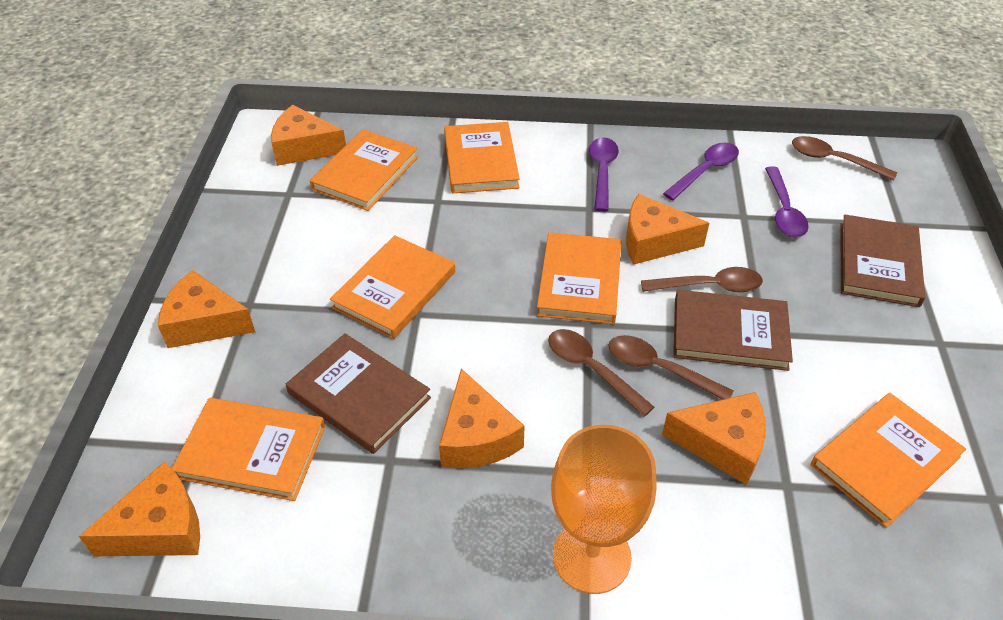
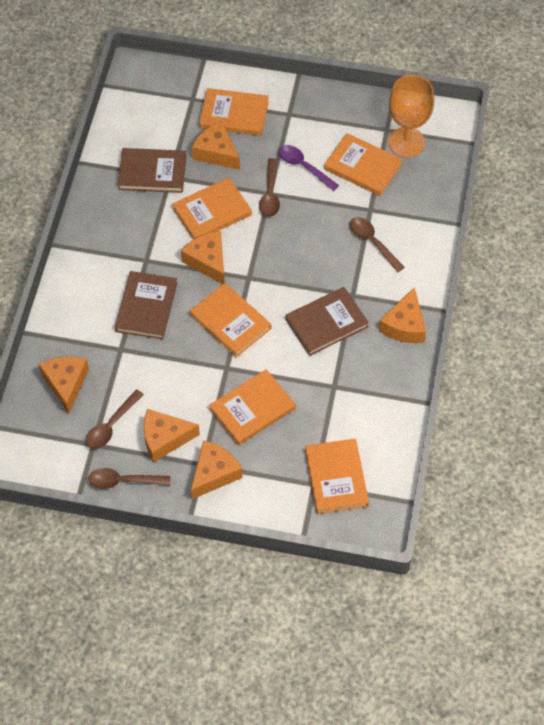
purple spoon: 3 -> 1

